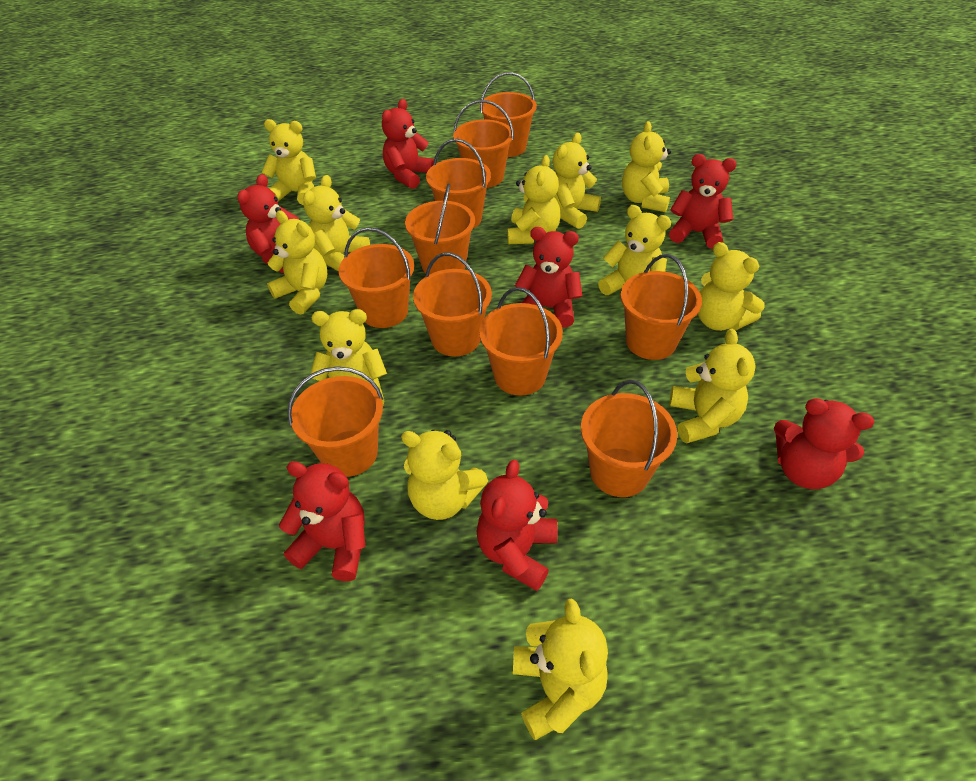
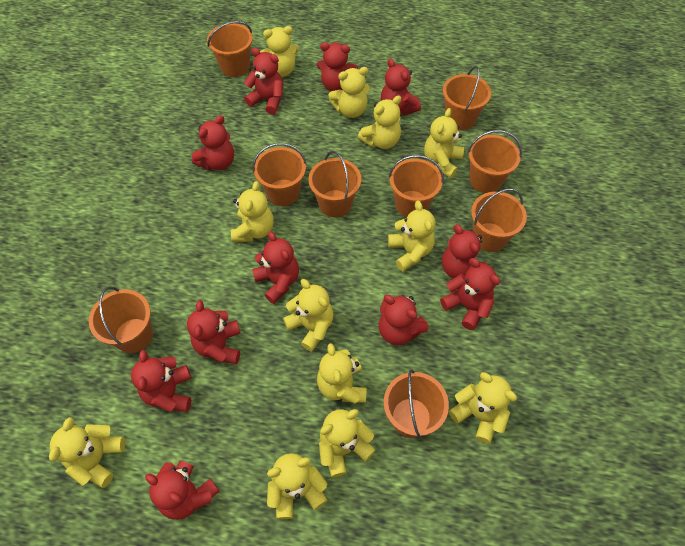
orange bucket: 10 -> 9
red teddy bear: 7 -> 11

